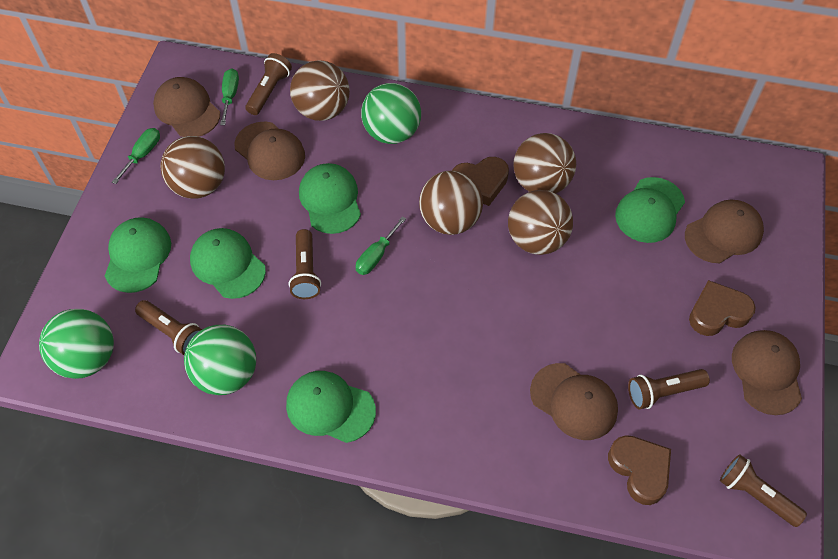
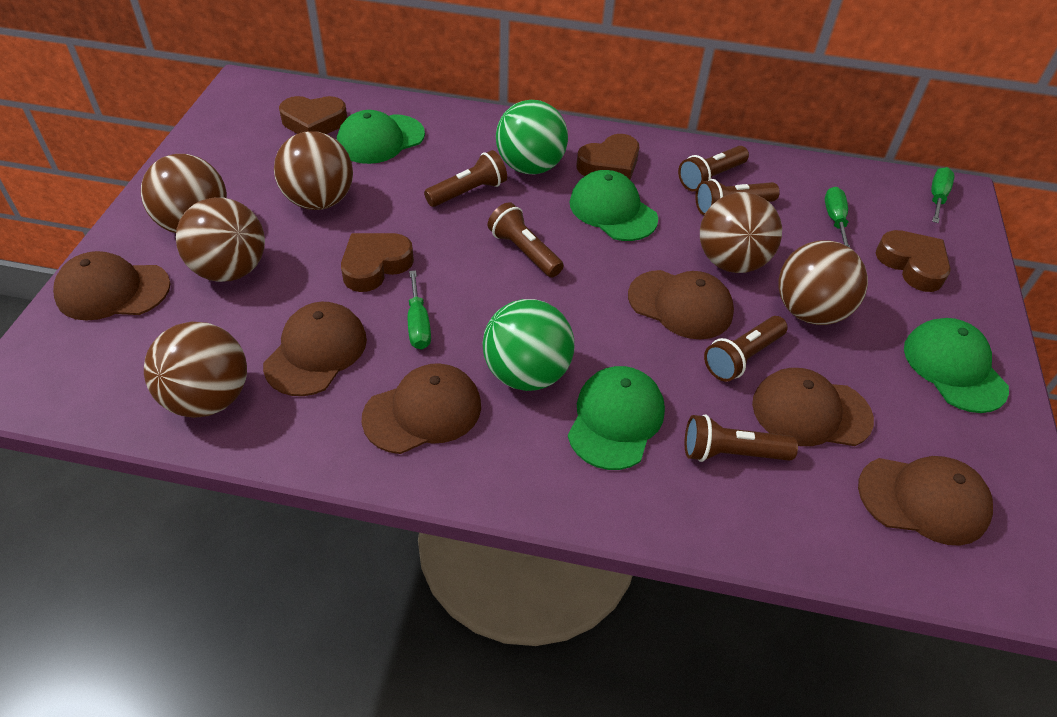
brown ball: 5 -> 6
brown cap: 5 -> 6
brown flashlight: 5 -> 6
brown heart: 3 -> 4
green ball: 3 -> 2
green cap: 5 -> 4

